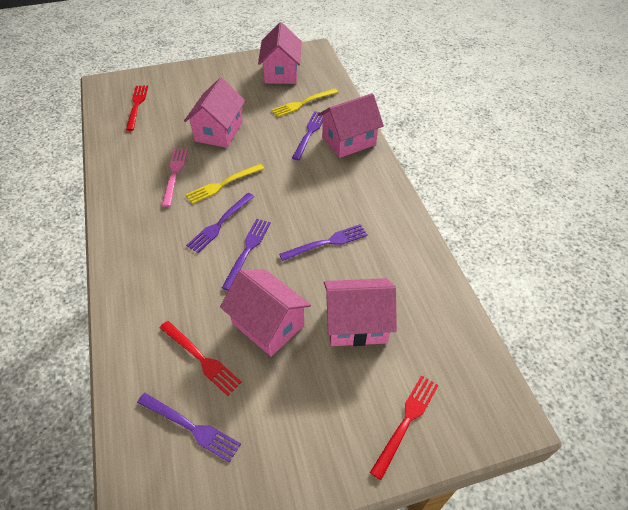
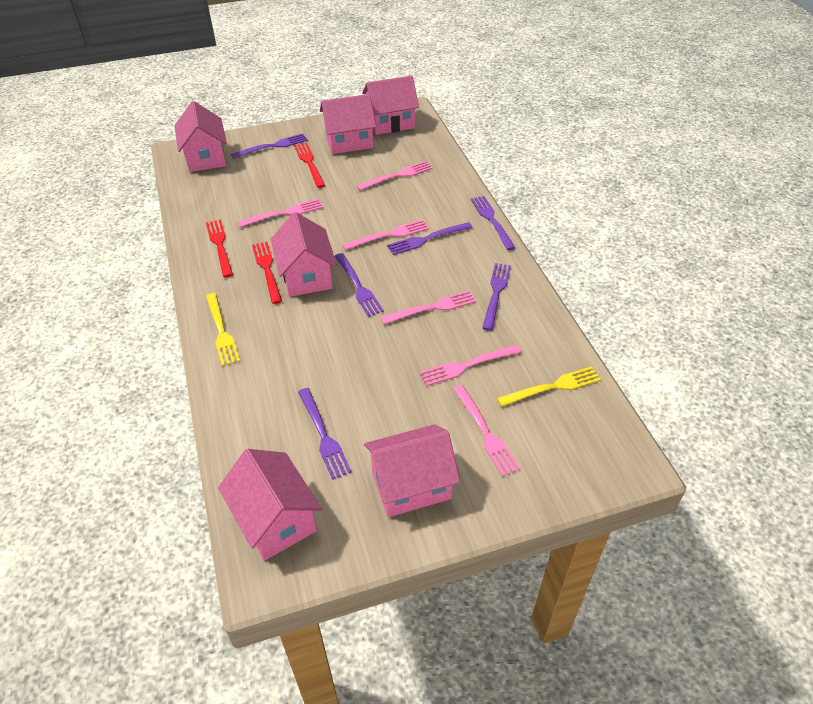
pink fork: 1 -> 6
pink house: 5 -> 6
purple fork: 5 -> 6

